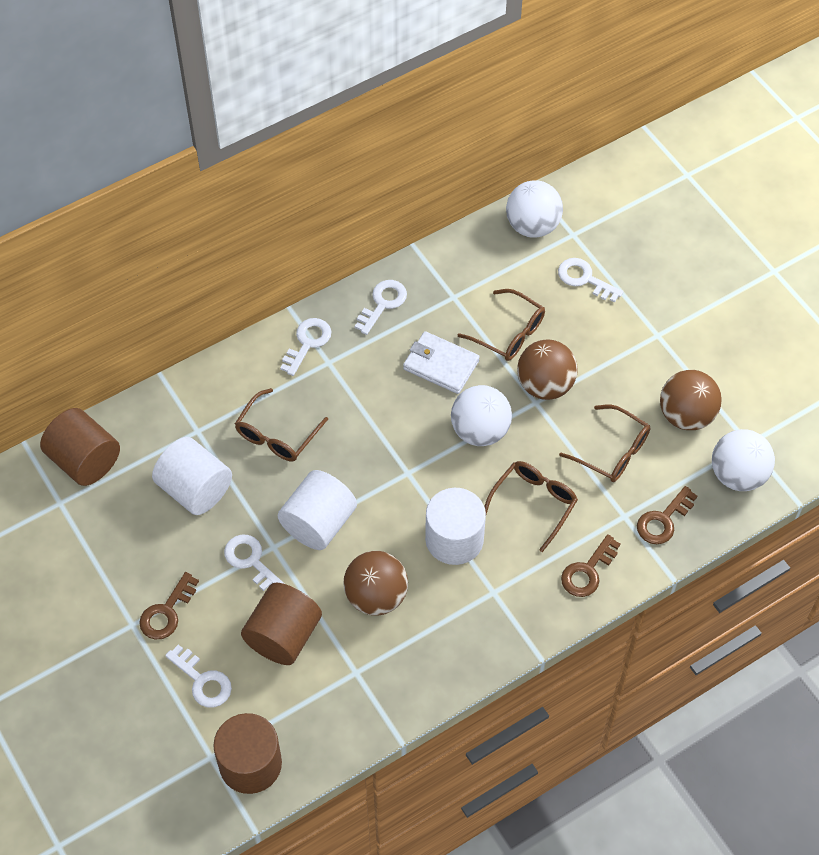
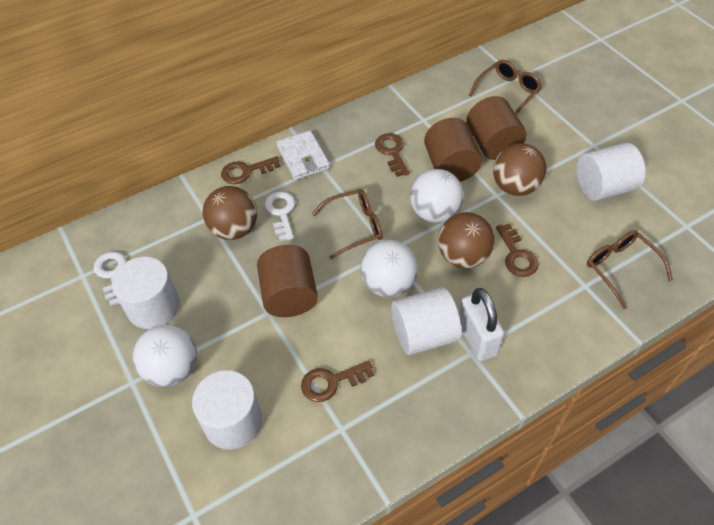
brown glasses: 4 -> 3
brown key: 3 -> 4
white cylinder: 3 -> 4
white key: 5 -> 2
white padlock: 0 -> 1

